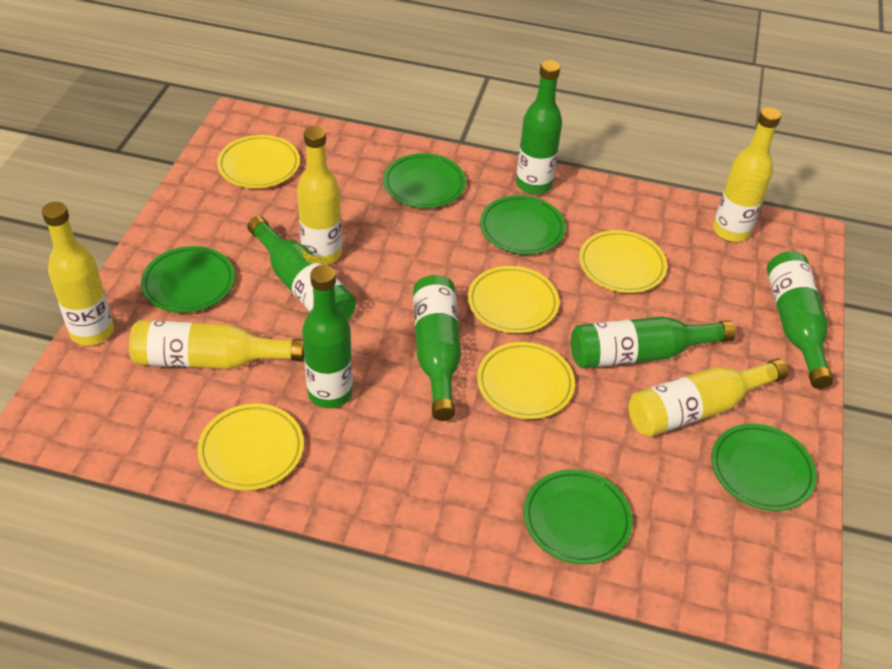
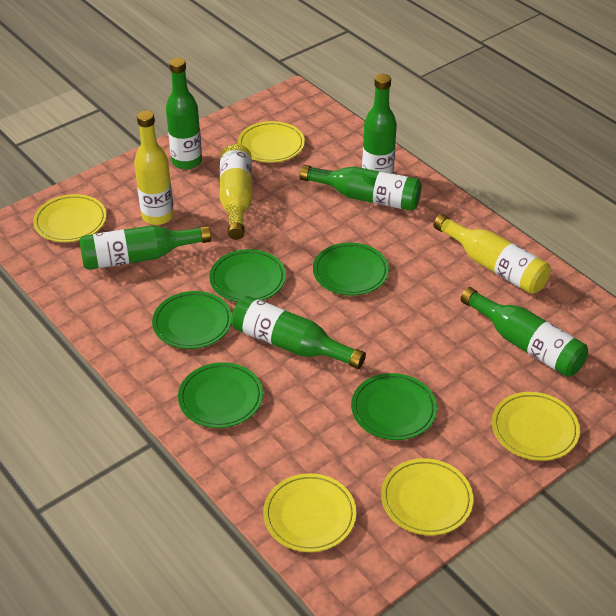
yellow bottle: 5 -> 3

